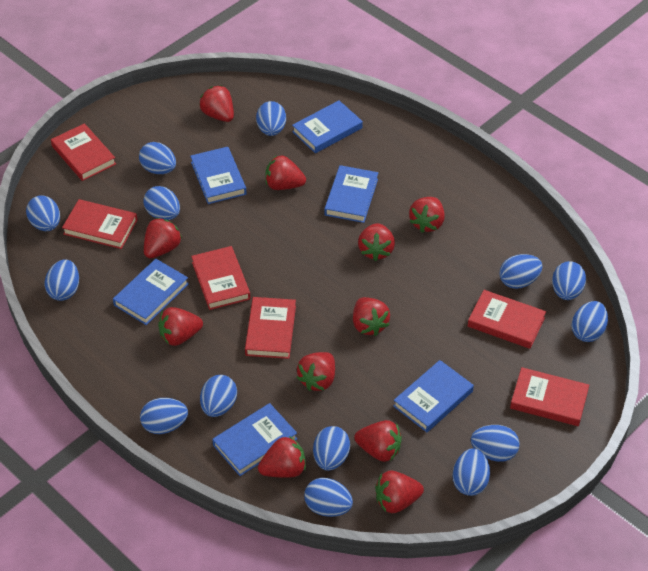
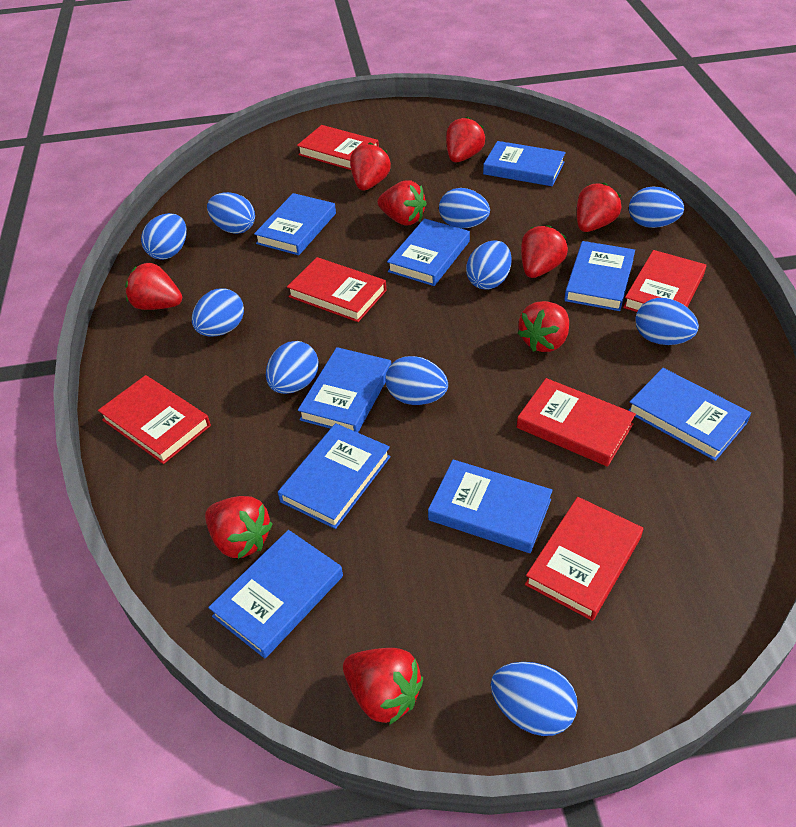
blue book: 6 -> 9
blue egg: 14 -> 10
red strawberry: 11 -> 9

